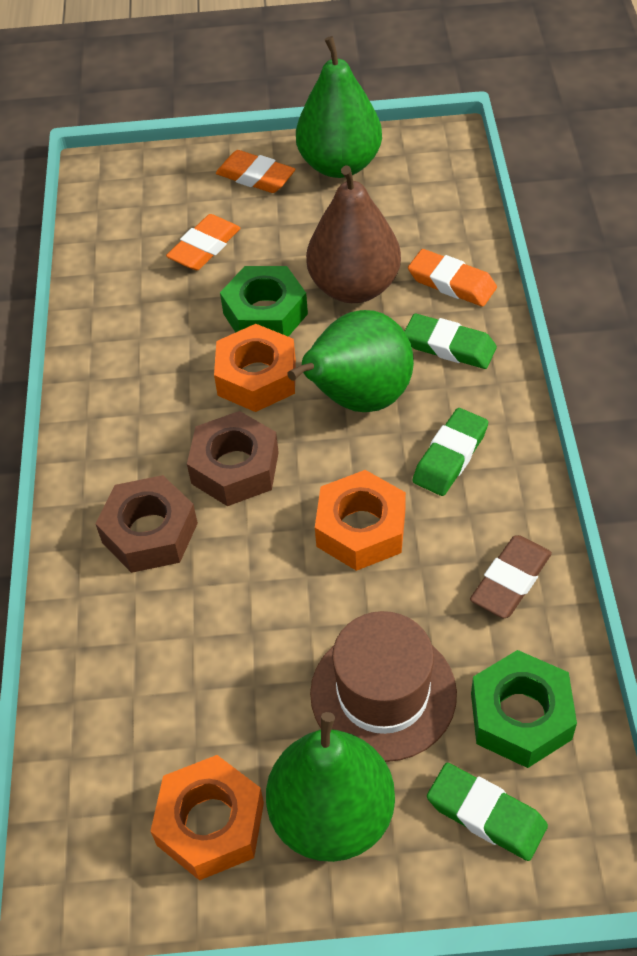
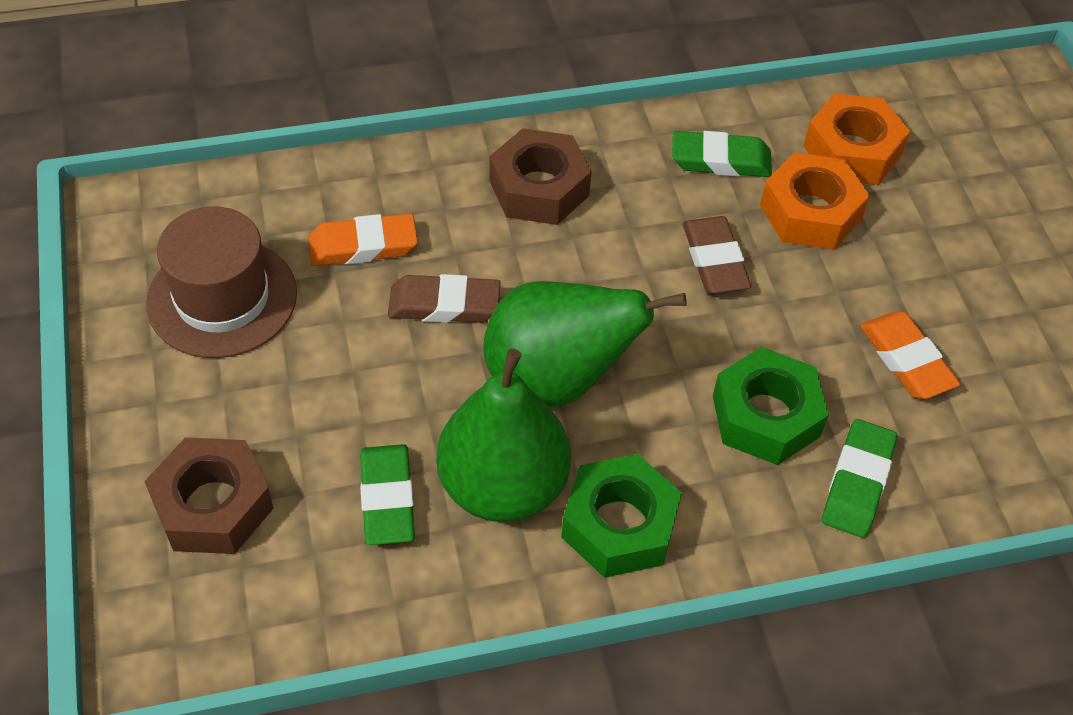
brown eraser: 1 -> 2
brown pear: 1 -> 0
green pear: 3 -> 2
orange eraser: 3 -> 2
orange nut: 3 -> 2

